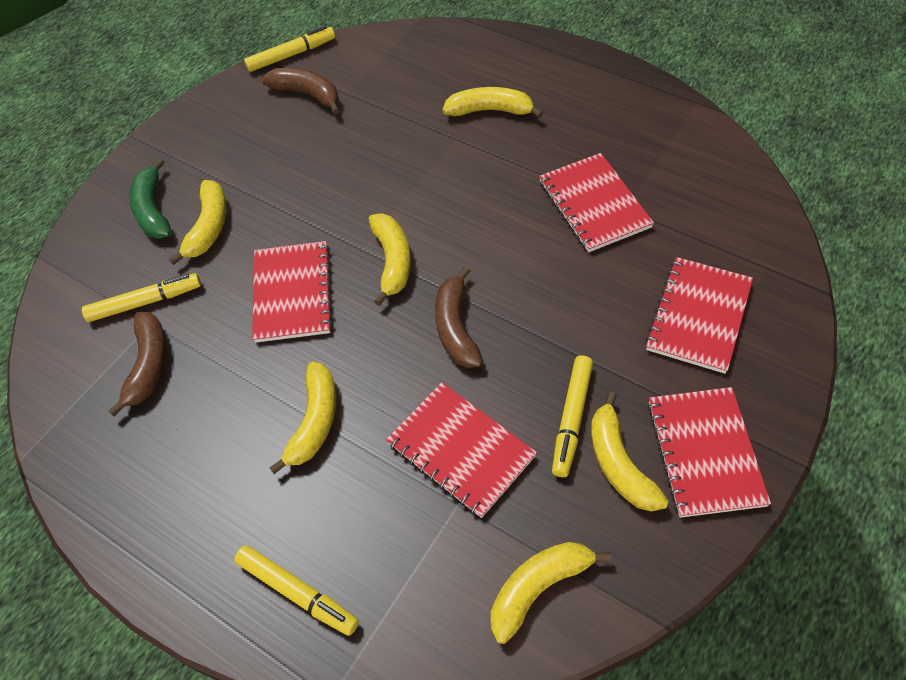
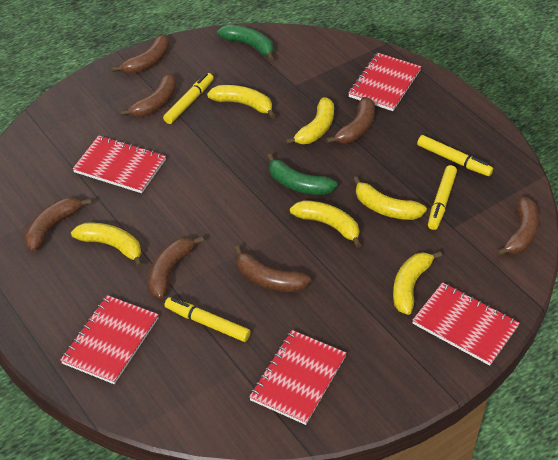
brown banana: 3 -> 7
green banana: 1 -> 2

